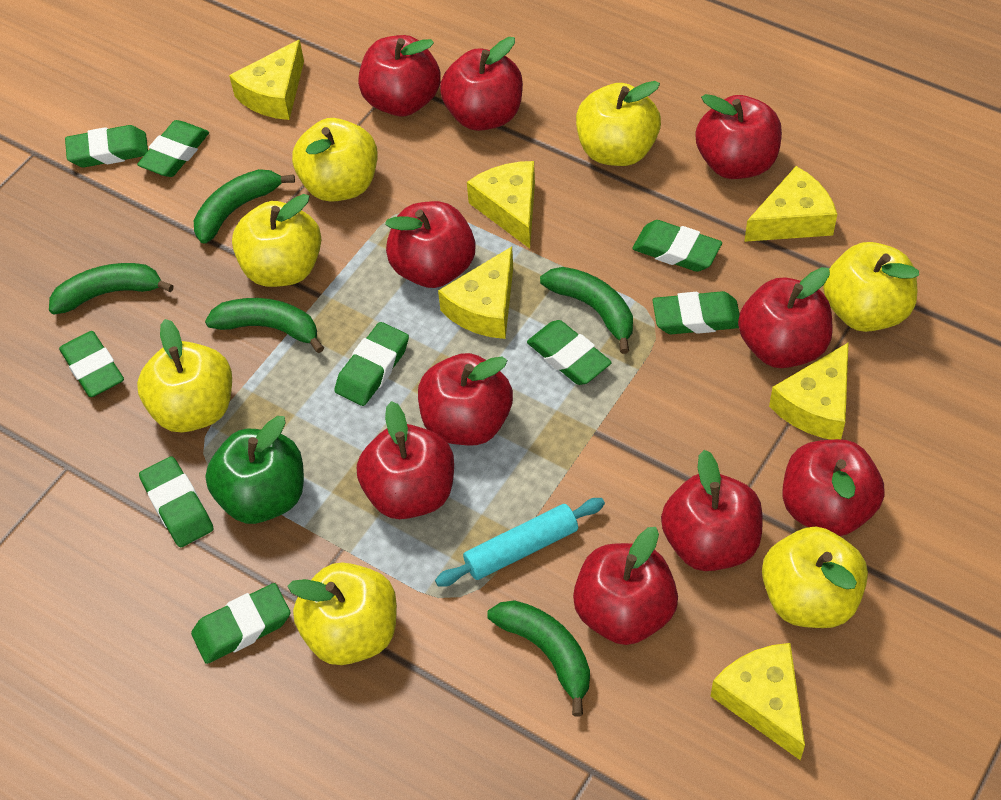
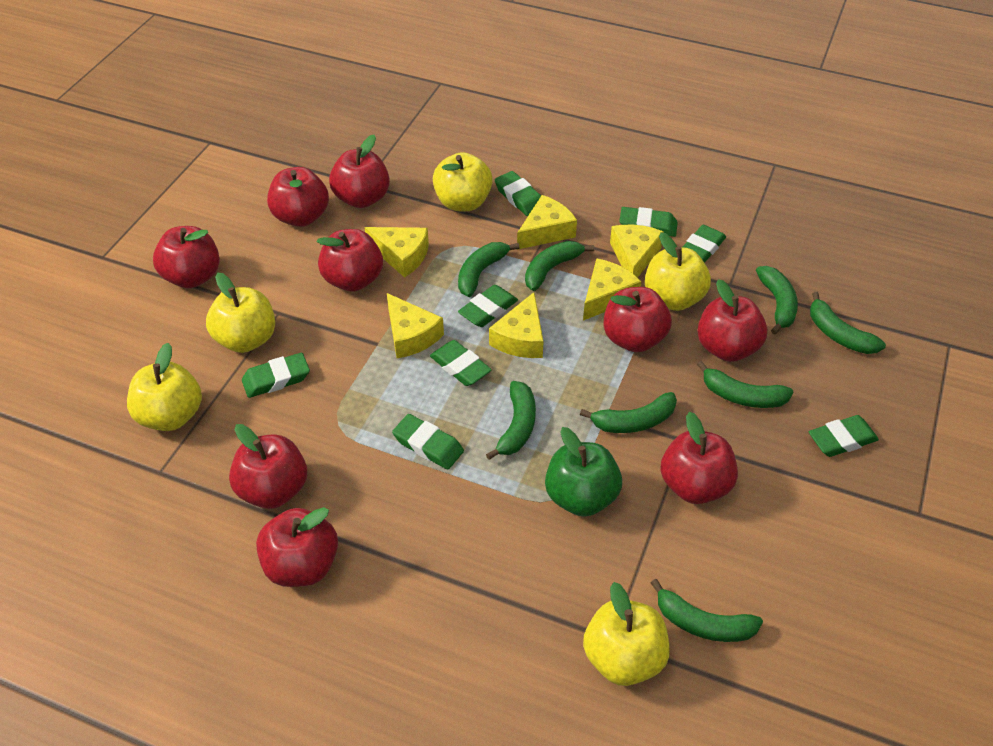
green banana: 5 -> 8
green eraser: 9 -> 8
red apple: 10 -> 9
turquoise rolling pin: 1 -> 0
yellow apple: 7 -> 5

